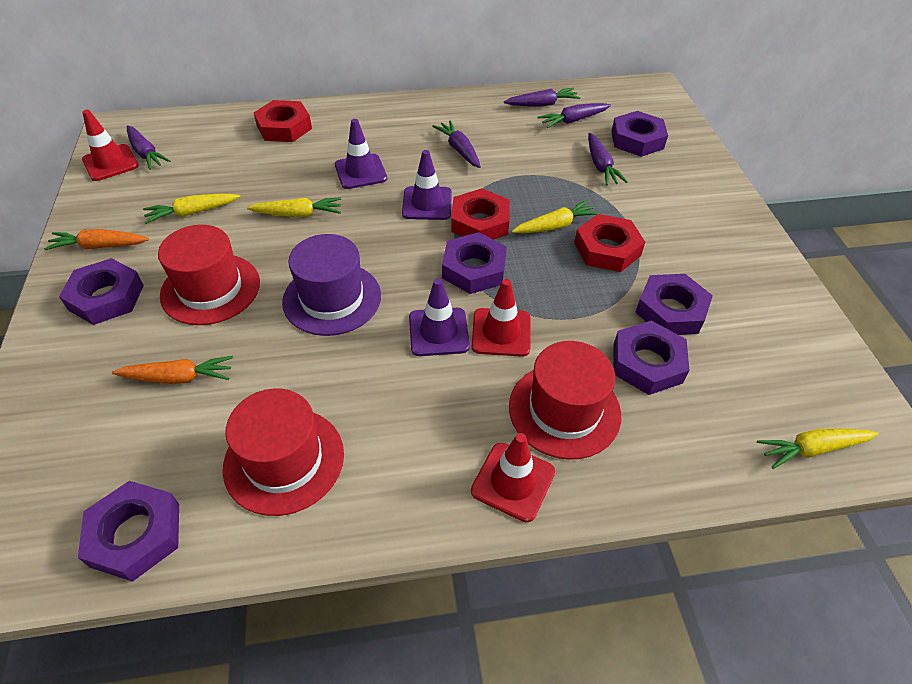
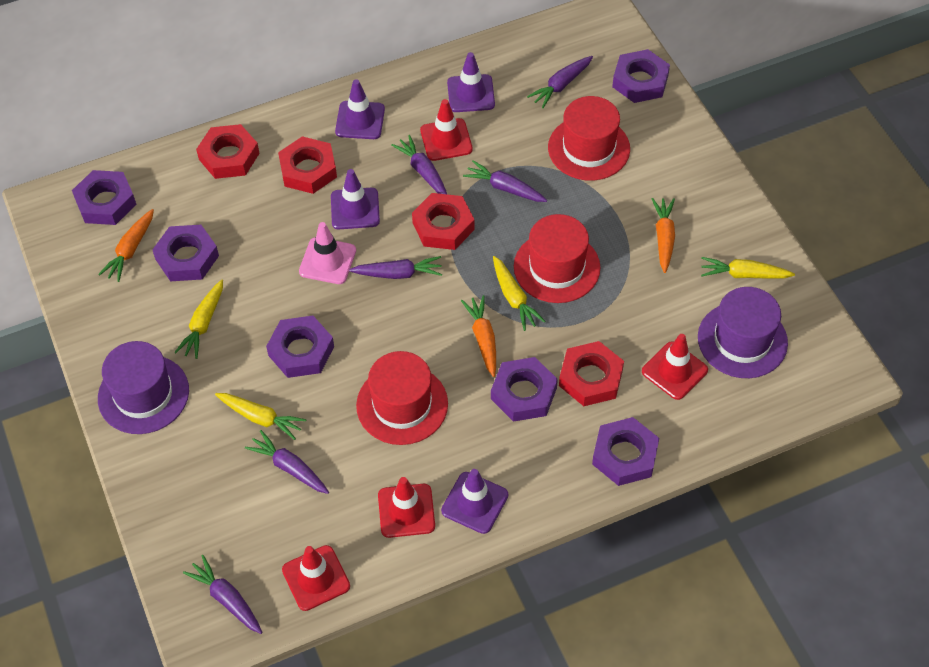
orange carrot: 2 -> 3
pink traffic cone: 0 -> 1
purple carrot: 5 -> 6
purple hat: 1 -> 2
purple traffic cone: 3 -> 4
red nut: 3 -> 4
red traffic cone: 3 -> 4

